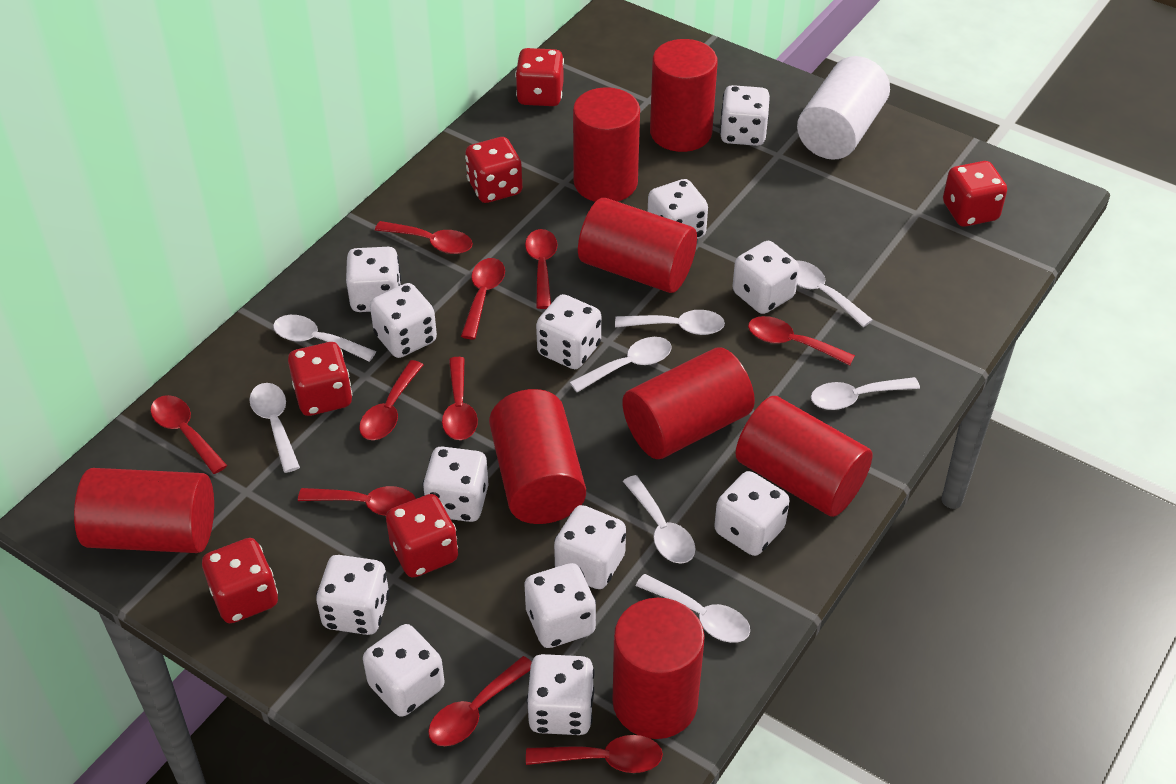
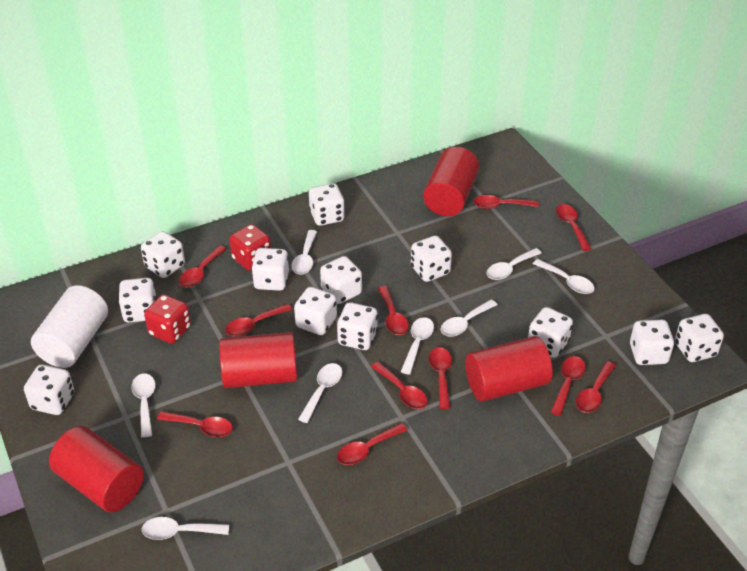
red cylinder: 8 -> 4
red dice: 6 -> 2
red spoon: 10 -> 11
white dice: 13 -> 12

